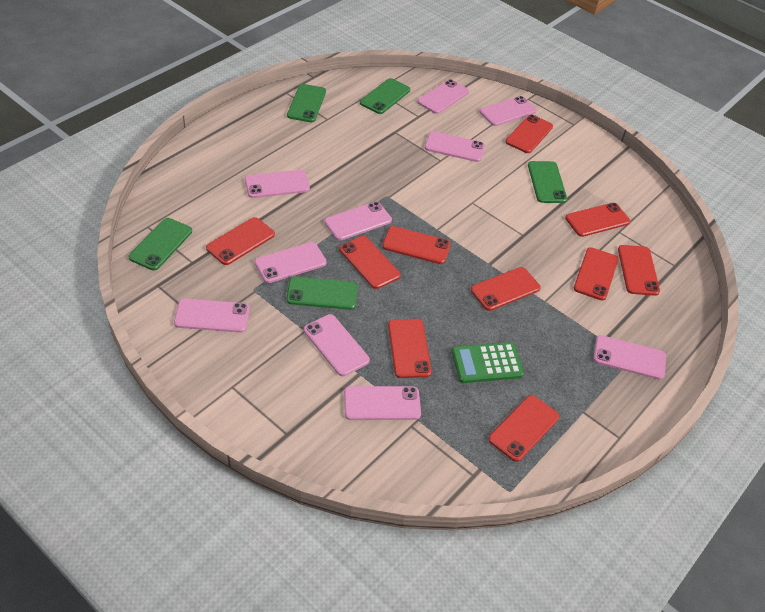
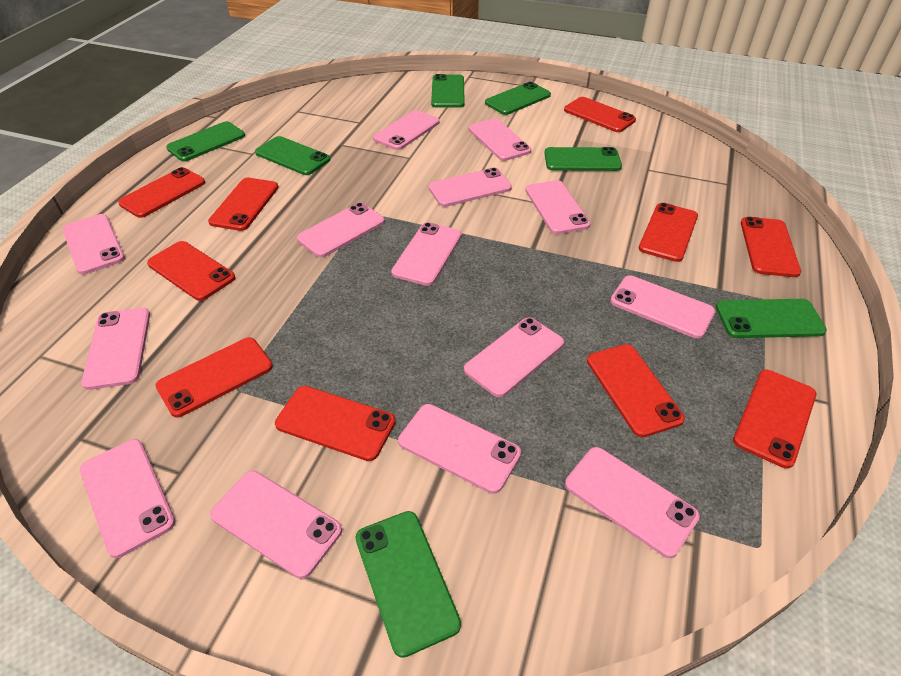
green calculator: 1 -> 0
green phone: 5 -> 7
pink phone: 10 -> 14

